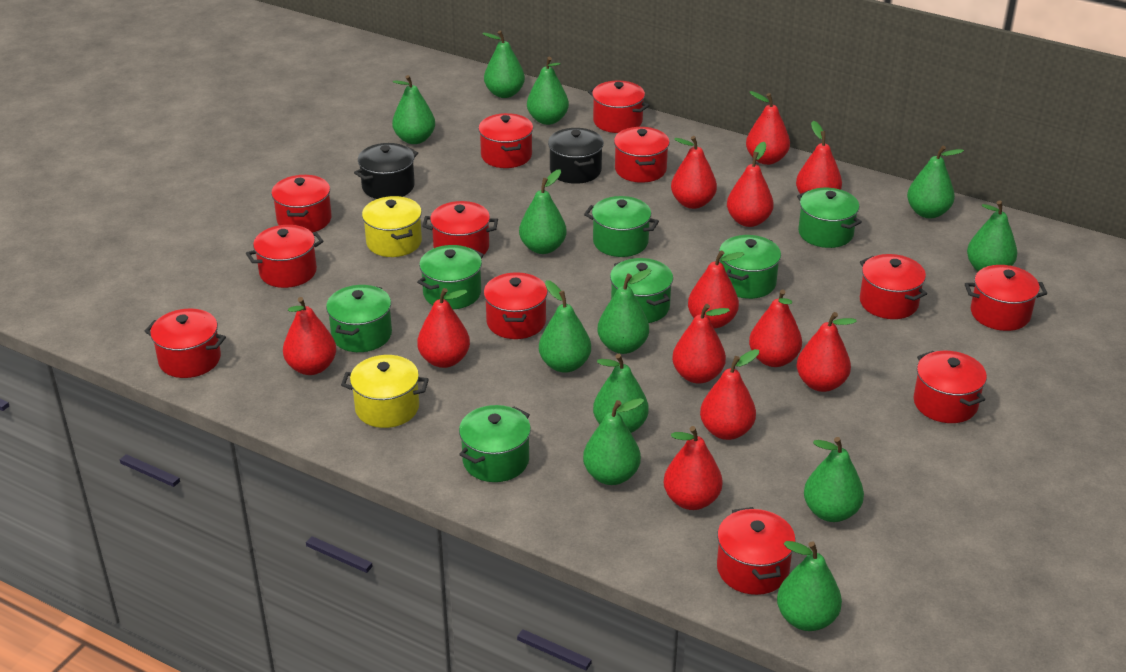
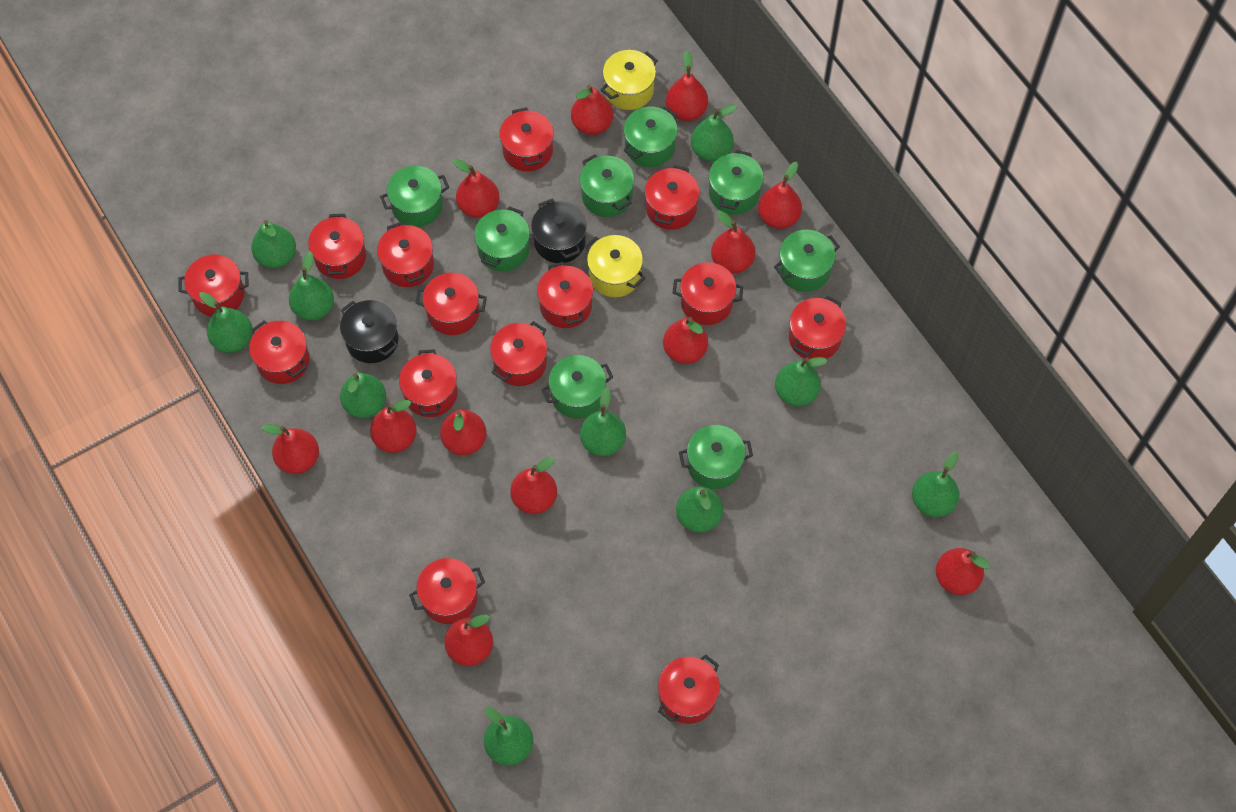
green pear: 12 -> 10
green pot: 7 -> 8
red pot: 12 -> 14

